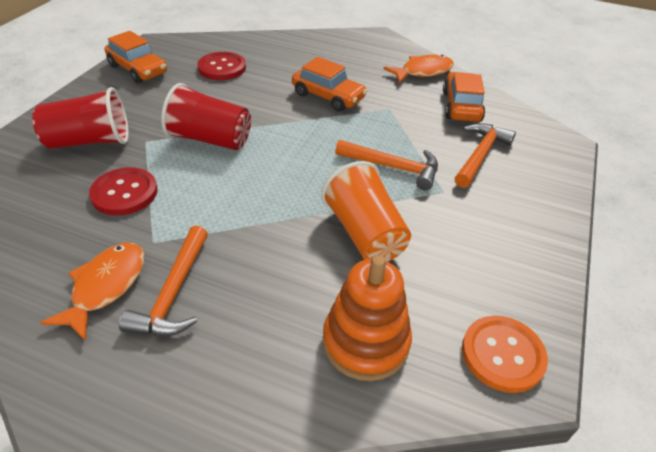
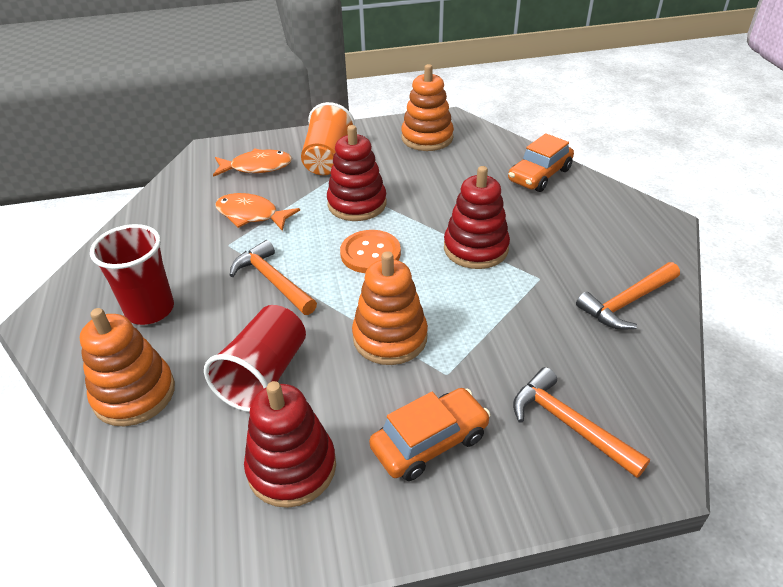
orange car: 3 -> 2
orange stacking toy: 1 -> 3
red button: 2 -> 0
red stacking toy: 0 -> 3

